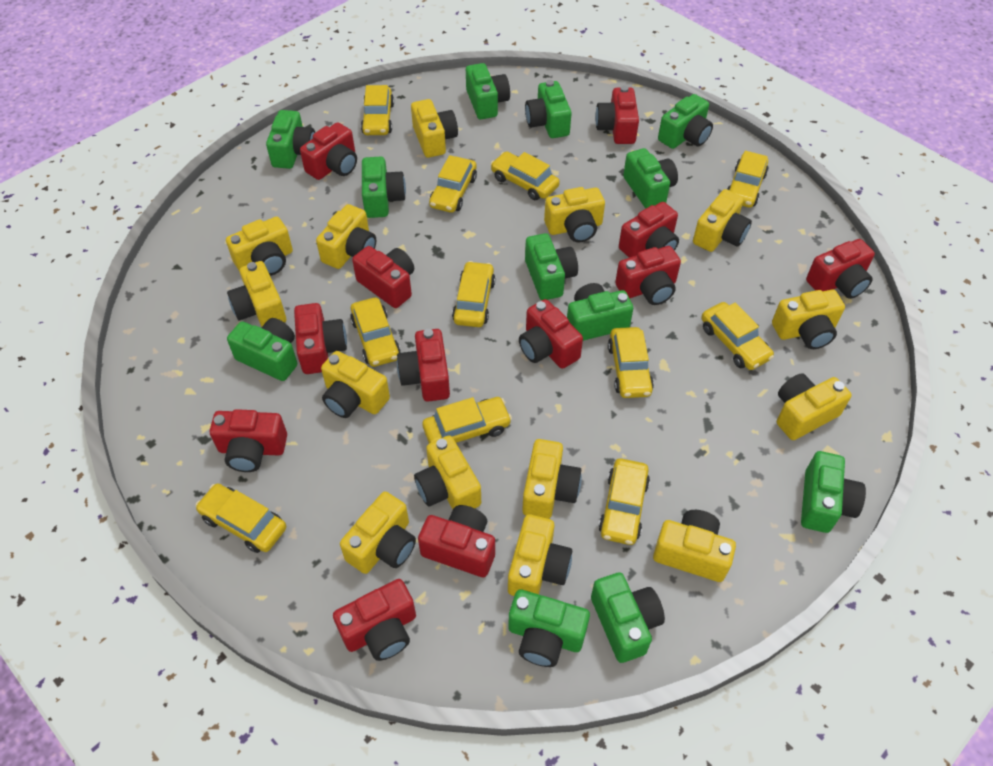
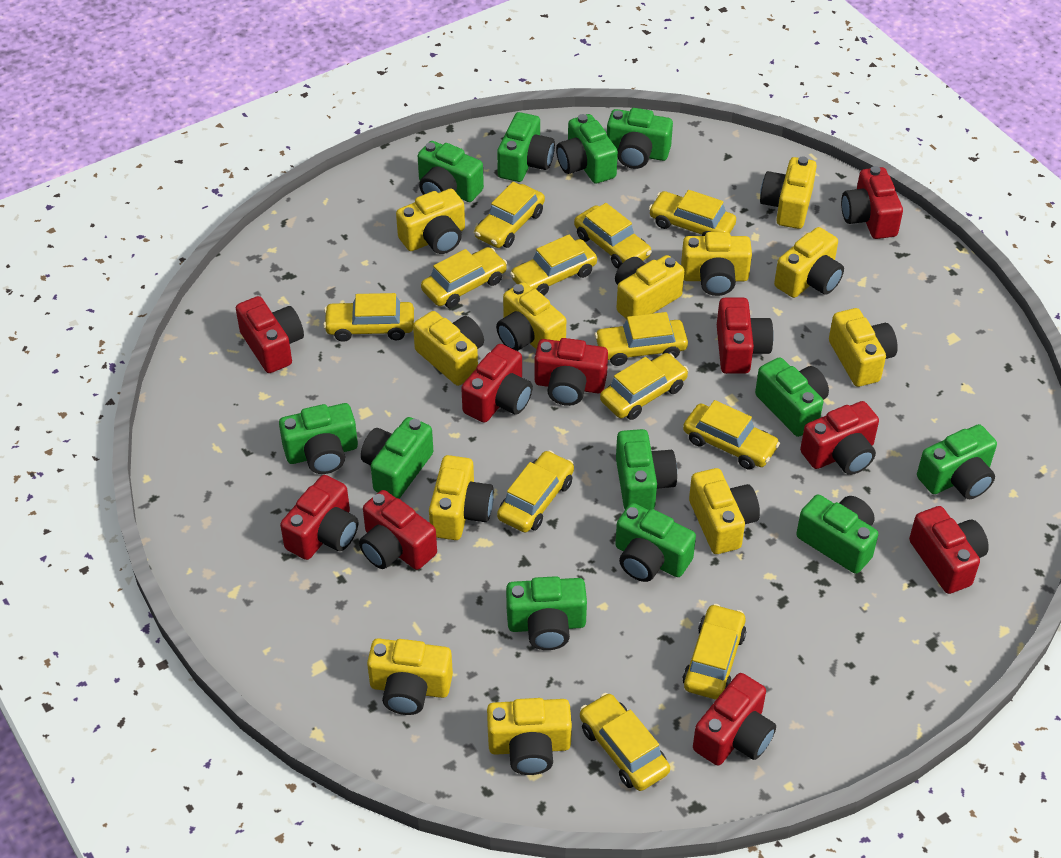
red camera: 12 -> 10
yellow camera: 14 -> 12
yellow car: 11 -> 12

